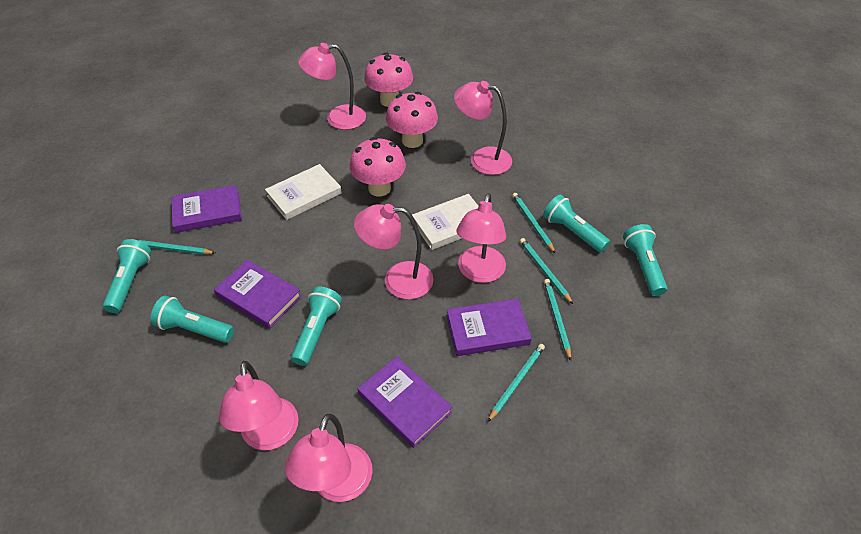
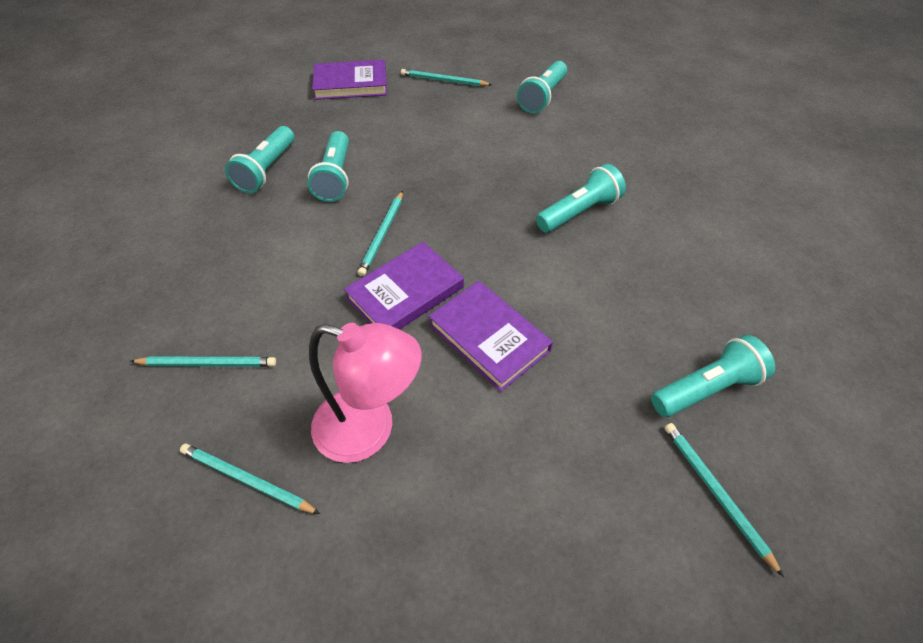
pink lamp: 6 -> 1
pink mushroom: 3 -> 0
purple book: 4 -> 3
white book: 2 -> 0

